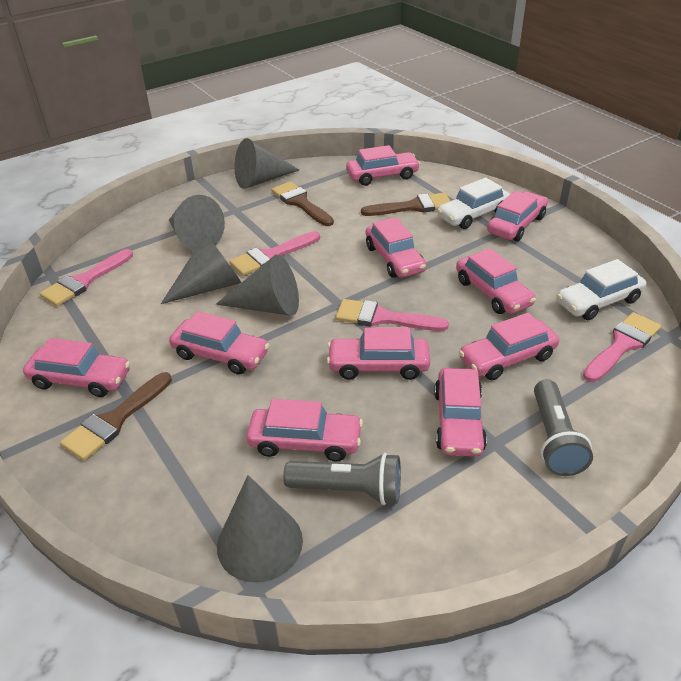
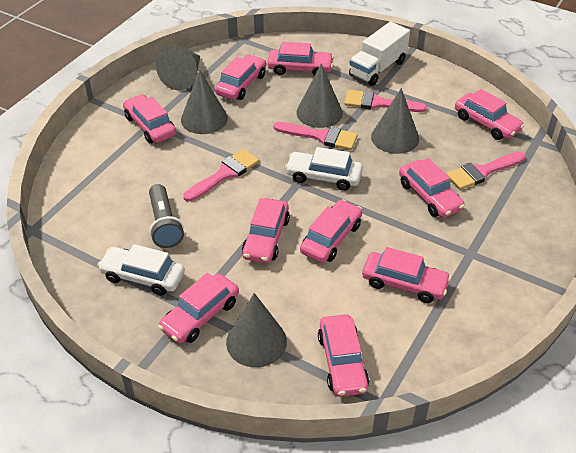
brown brush: 3 -> 0
grey flashlight: 2 -> 1
white truck: 0 -> 1

